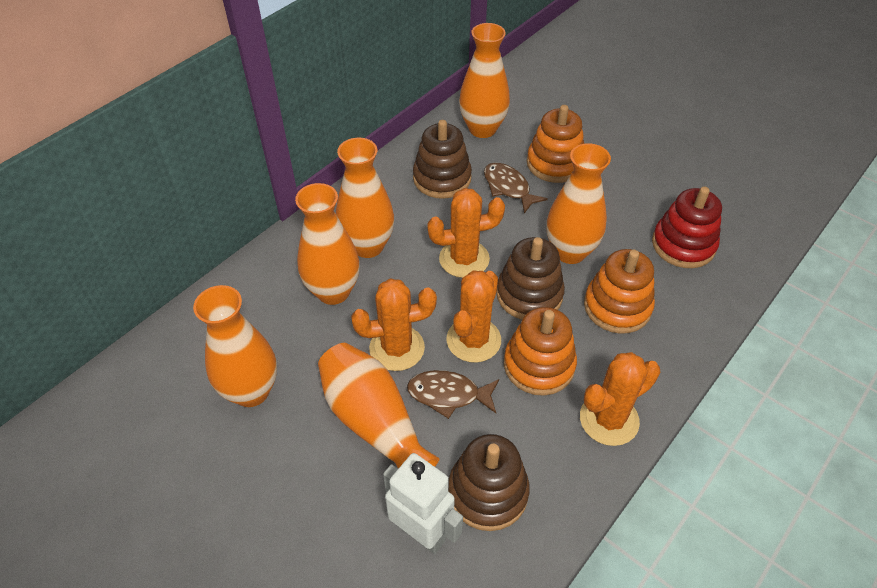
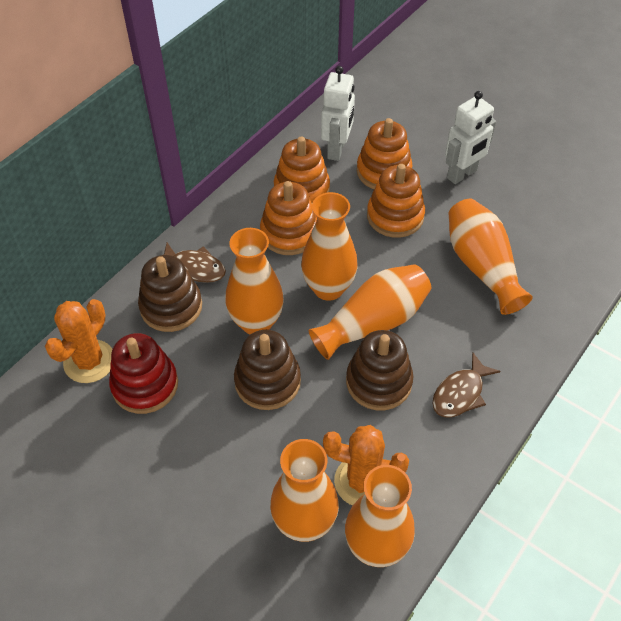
orange cactus: 4 -> 2
orange stacking toy: 3 -> 4
white robot: 1 -> 2

